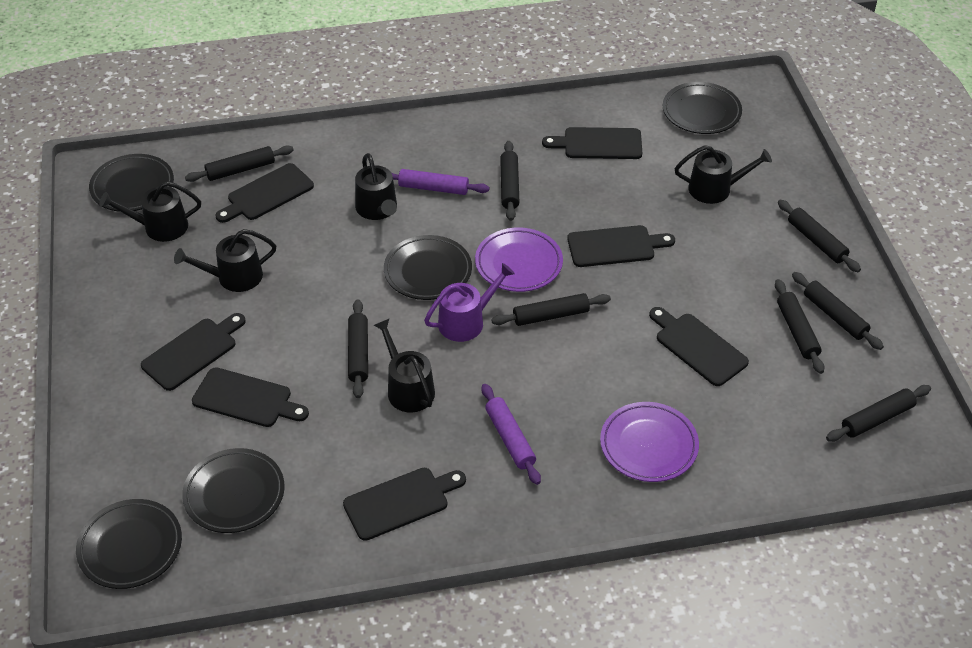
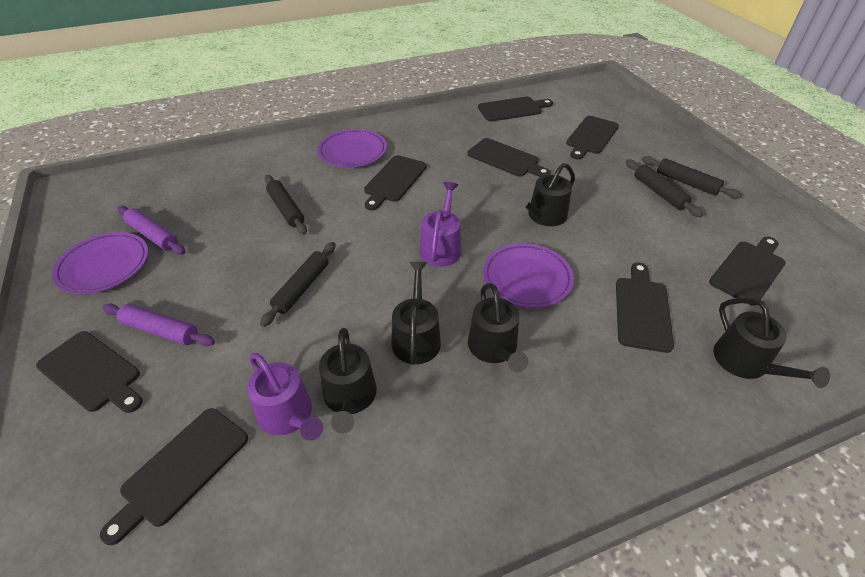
black cutting board: 7 -> 8
black plate: 5 -> 0
black rolling pin: 8 -> 4
purple plate: 2 -> 3
purple watering can: 1 -> 2

